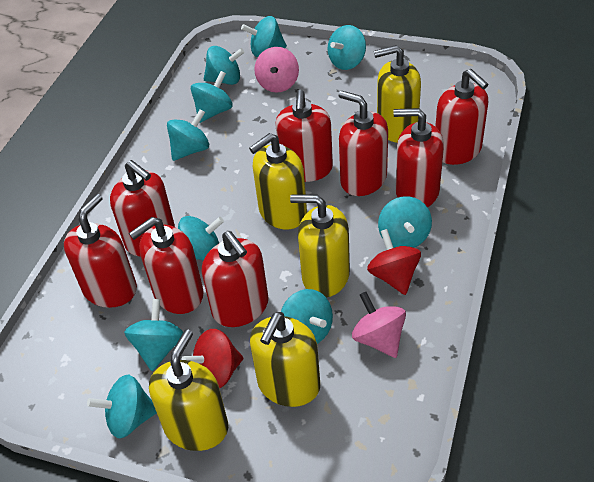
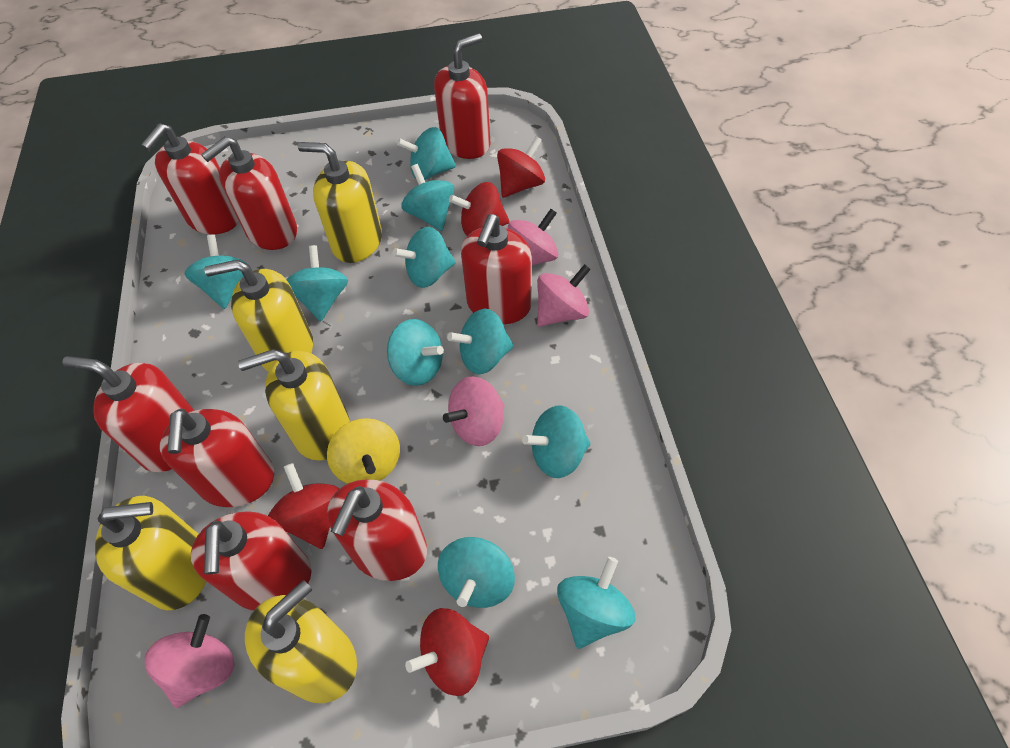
pink spinning top: 2 -> 4
red spinning top: 2 -> 4
yellow spinning top: 0 -> 1

